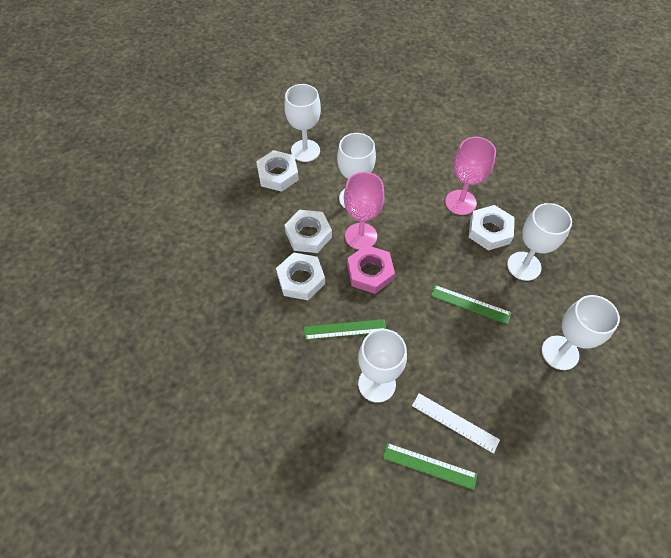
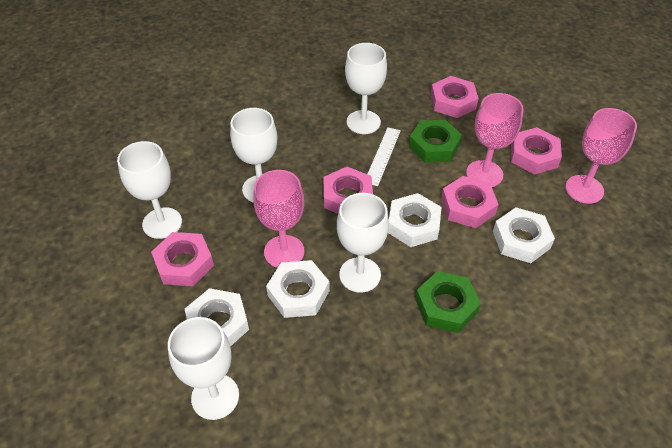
green nut: 0 -> 2
green ruler: 3 -> 0
pink goblet: 2 -> 3
pink nut: 1 -> 5

